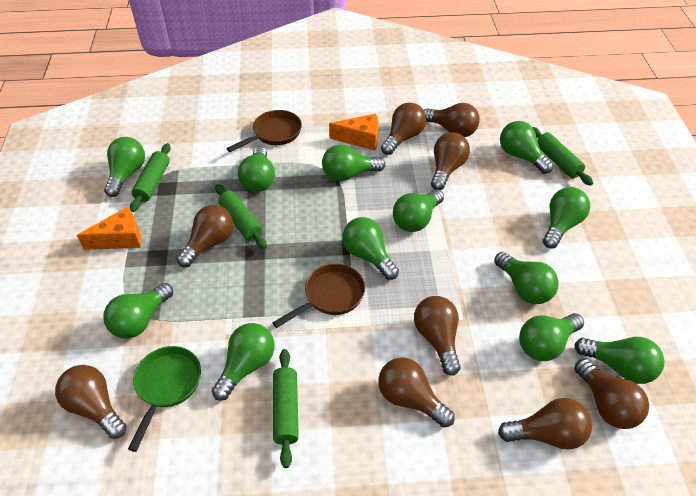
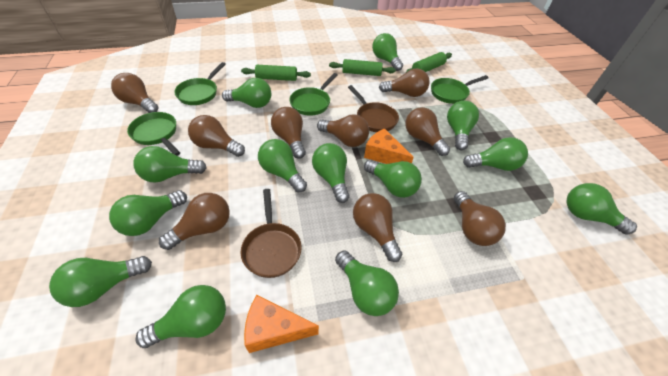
green light bulb: 12 -> 13
green pan: 1 -> 4
green rolling pin: 4 -> 3

